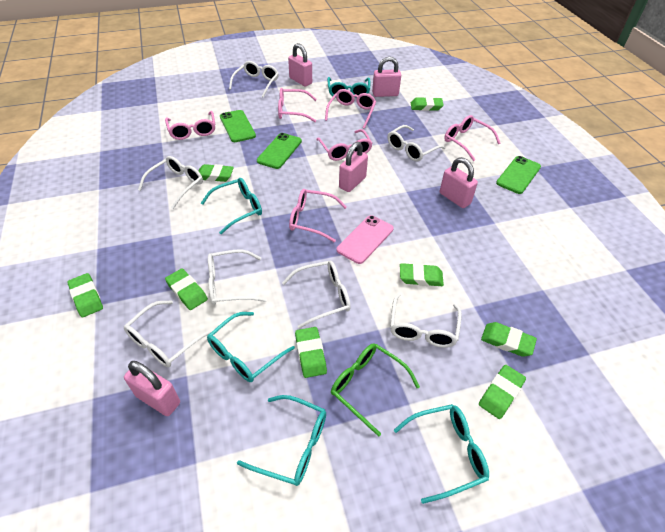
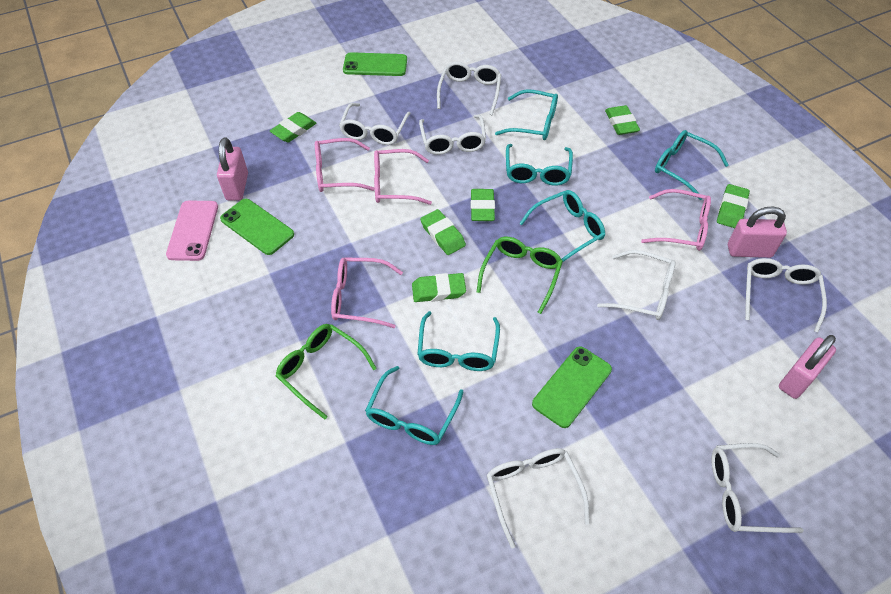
green eraser: 8 -> 6
green glasses: 1 -> 2
pink glasses: 6 -> 4
pink padlock: 5 -> 3
turquoise glasses: 5 -> 6

